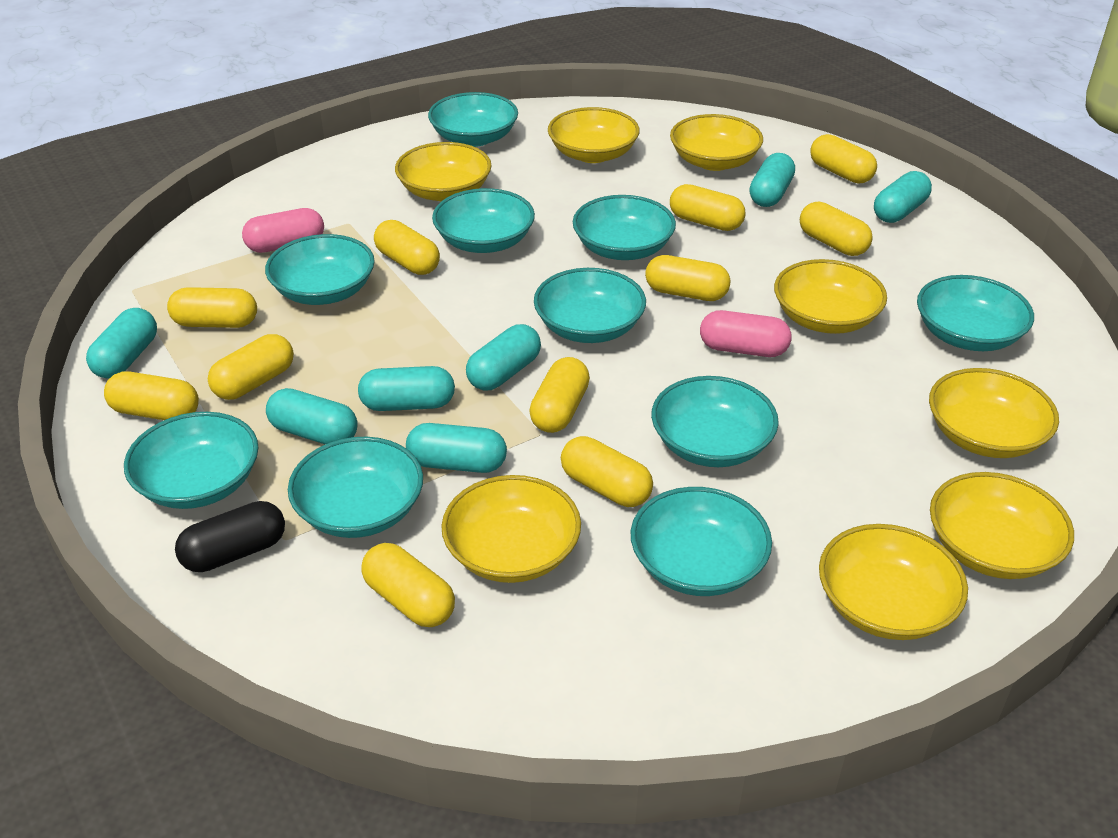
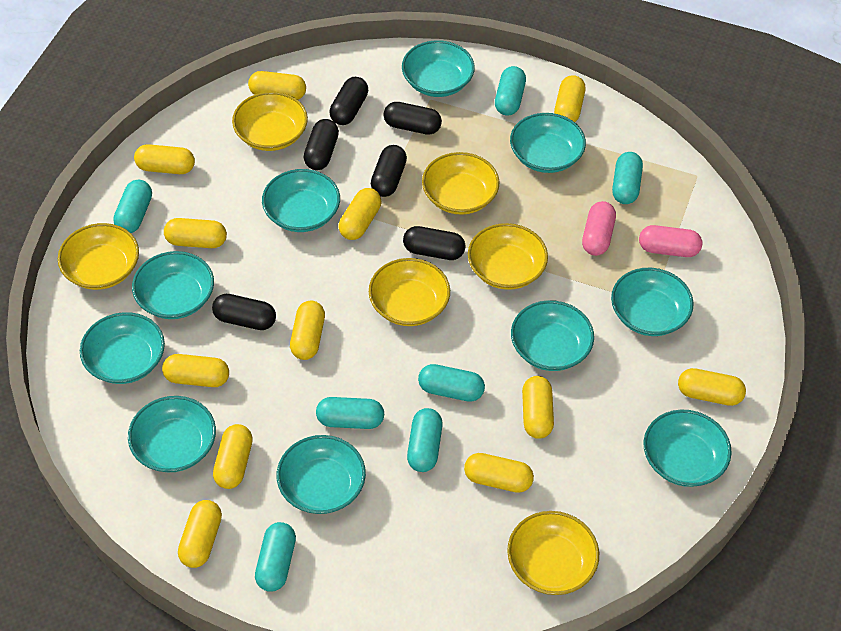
black capsule: 1 -> 6
yellow bowl: 8 -> 6
yellow capsule: 11 -> 12

